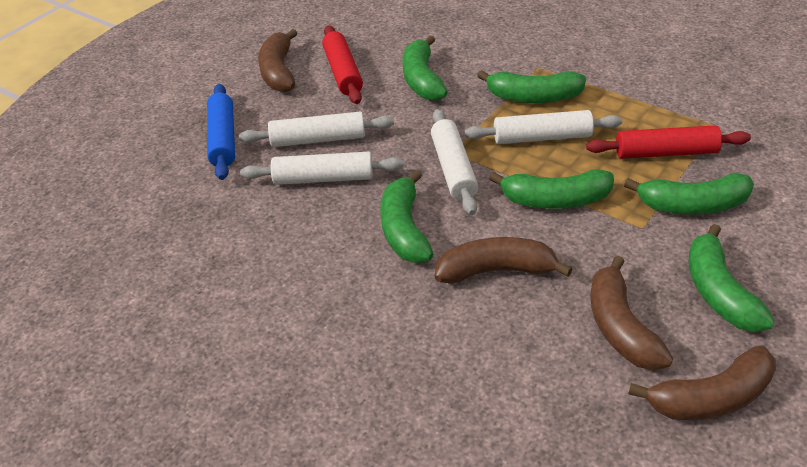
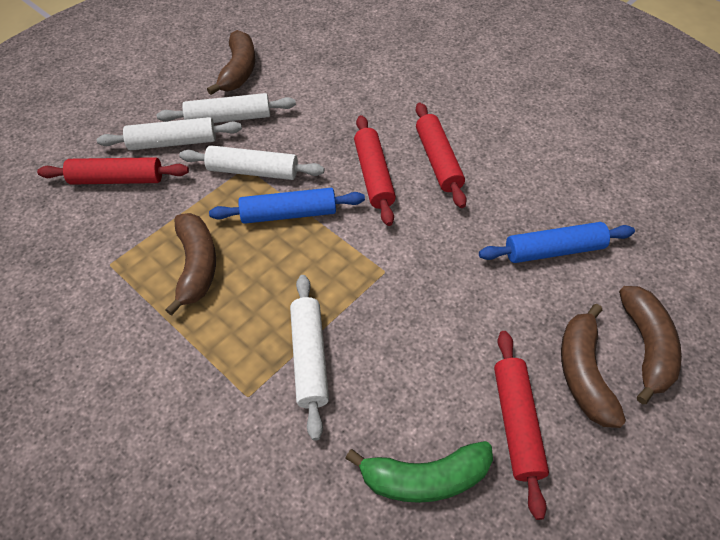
blue rolling pin: 1 -> 2
green banana: 6 -> 1
red rolling pin: 2 -> 4

